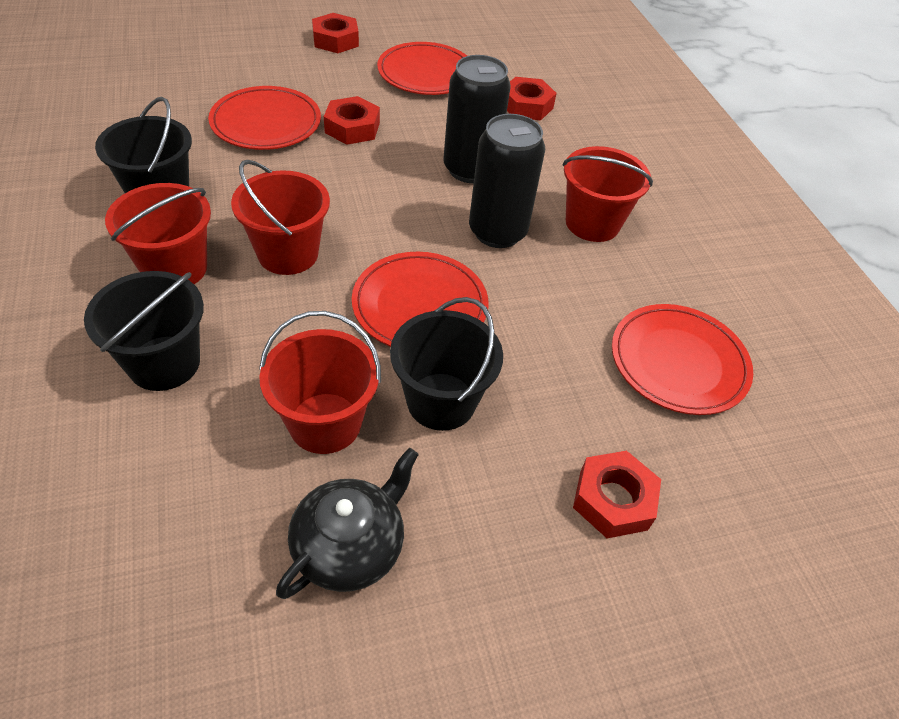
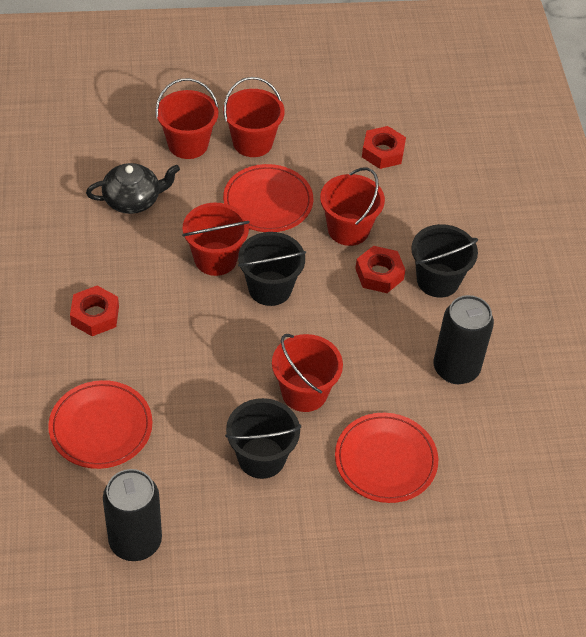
red bucket: 4 -> 5
red nut: 4 -> 3
red plate: 4 -> 3

